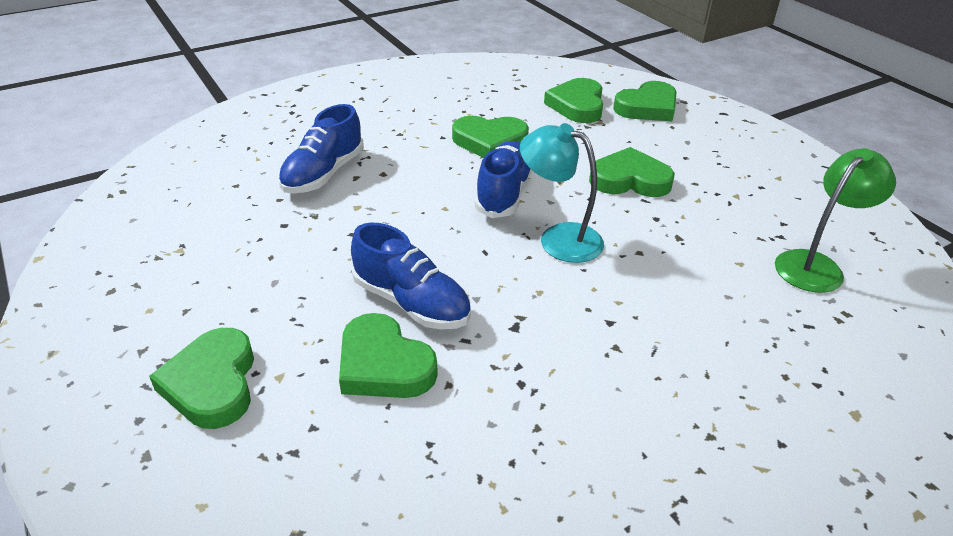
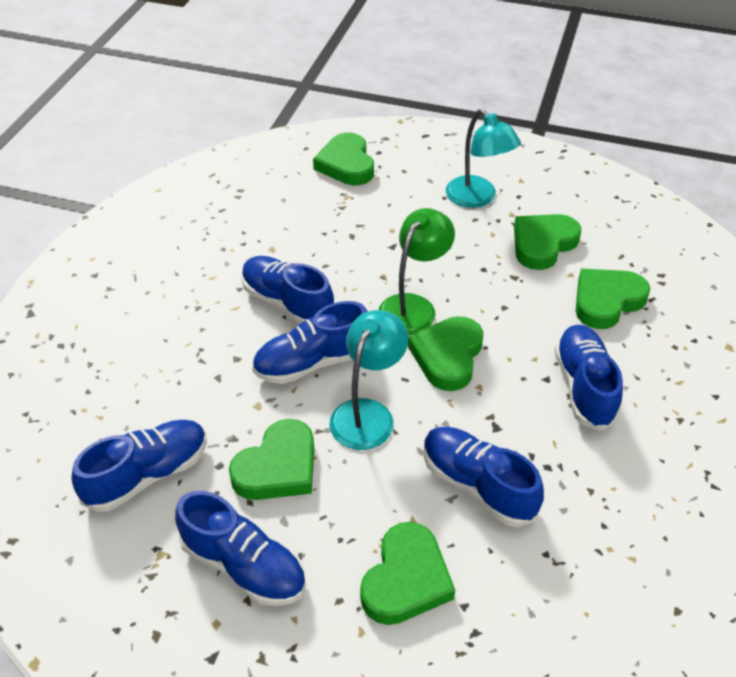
blue shoe: 3 -> 6
turquoise lamp: 1 -> 2

